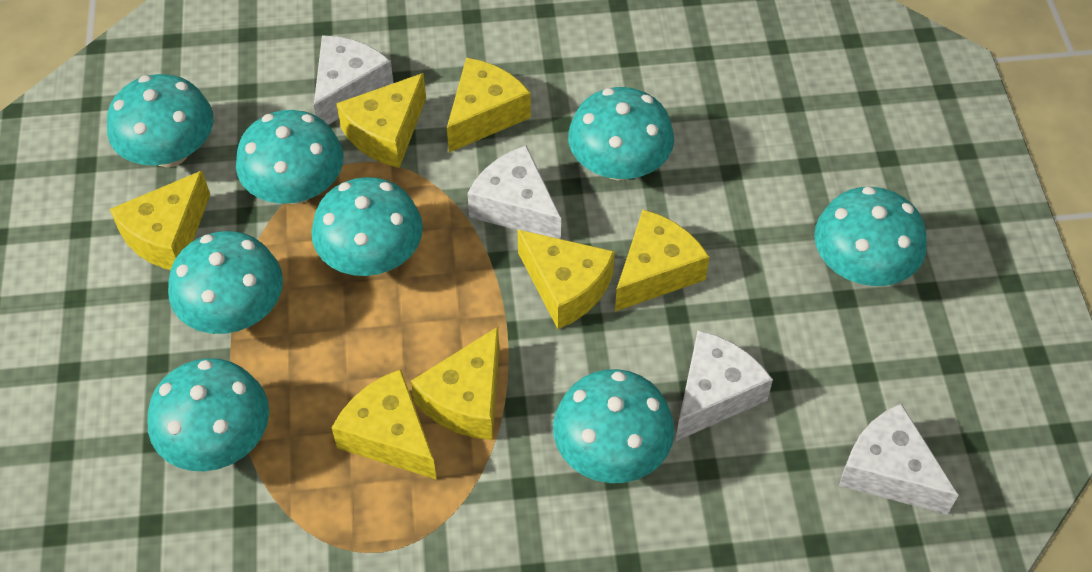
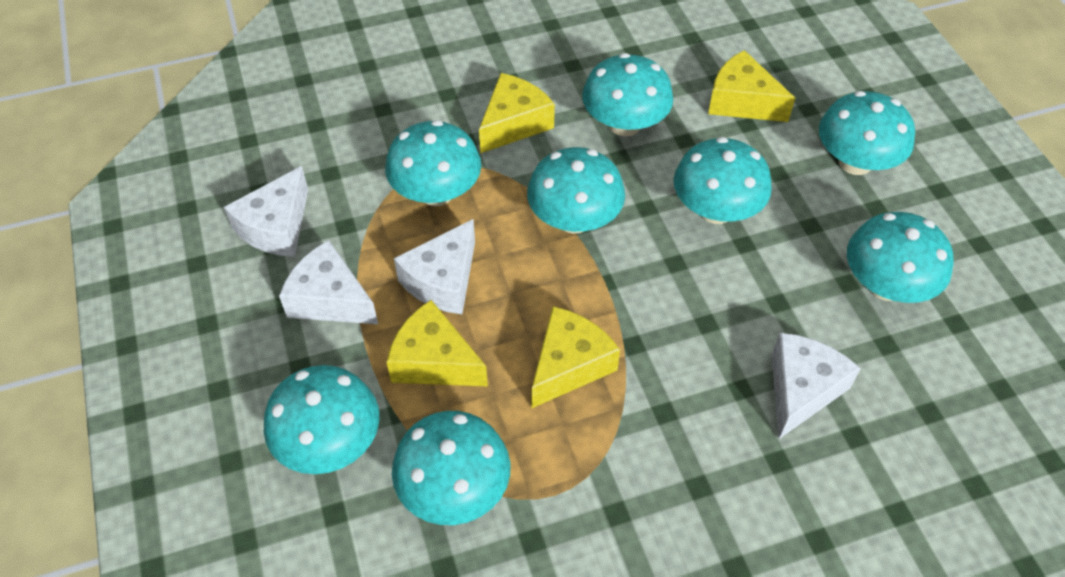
yellow cheese: 7 -> 4

